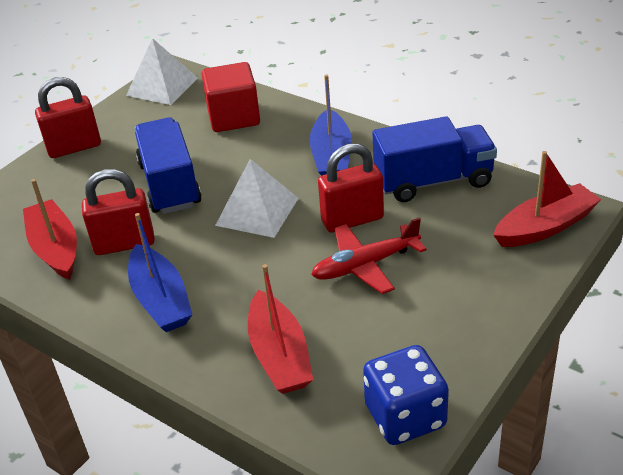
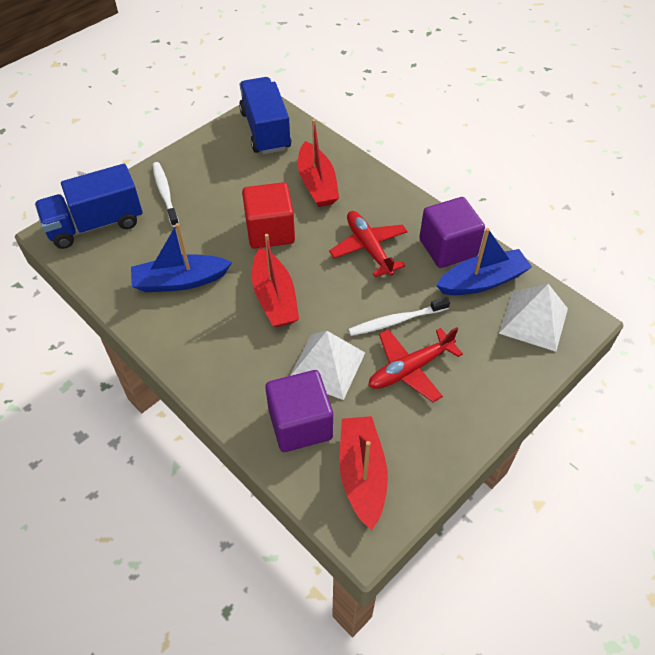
blue dice: 1 -> 0
purple cube: 0 -> 2
red padlock: 3 -> 0
red plane: 1 -> 2
white toothbrush: 0 -> 2

